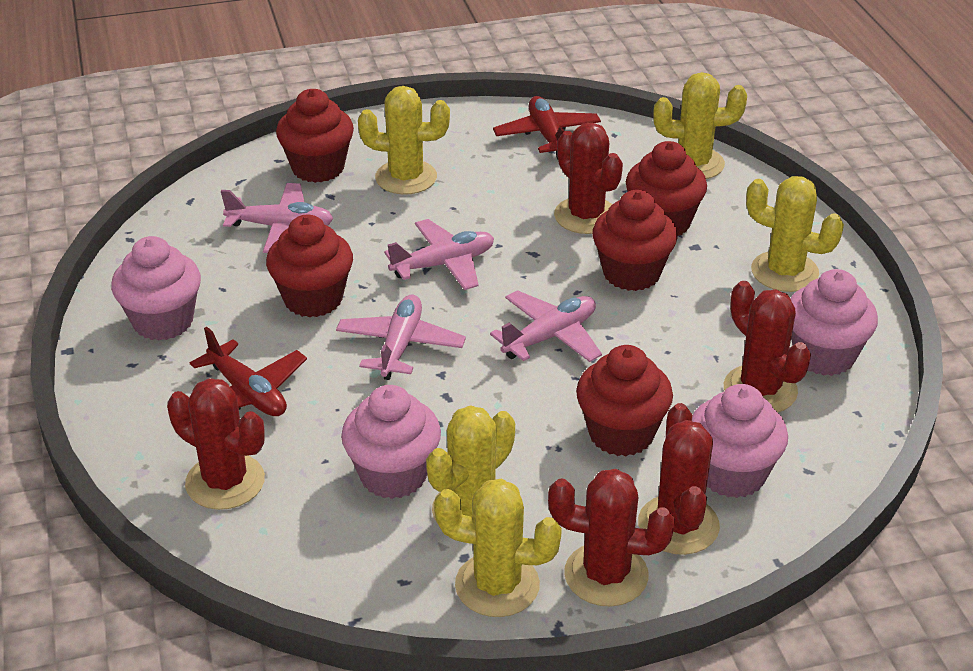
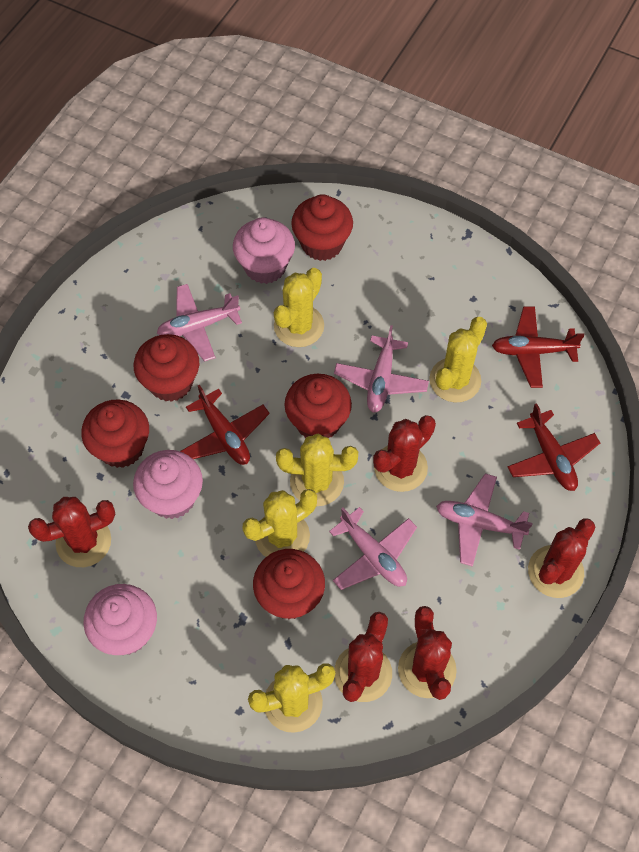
pink cupcake: 4 -> 3
red plane: 2 -> 3

